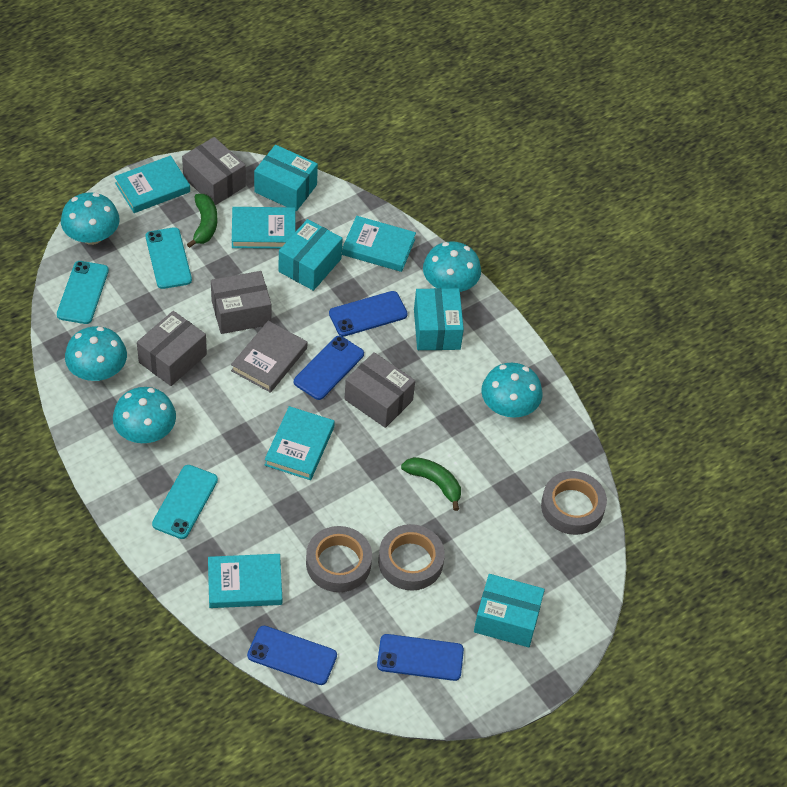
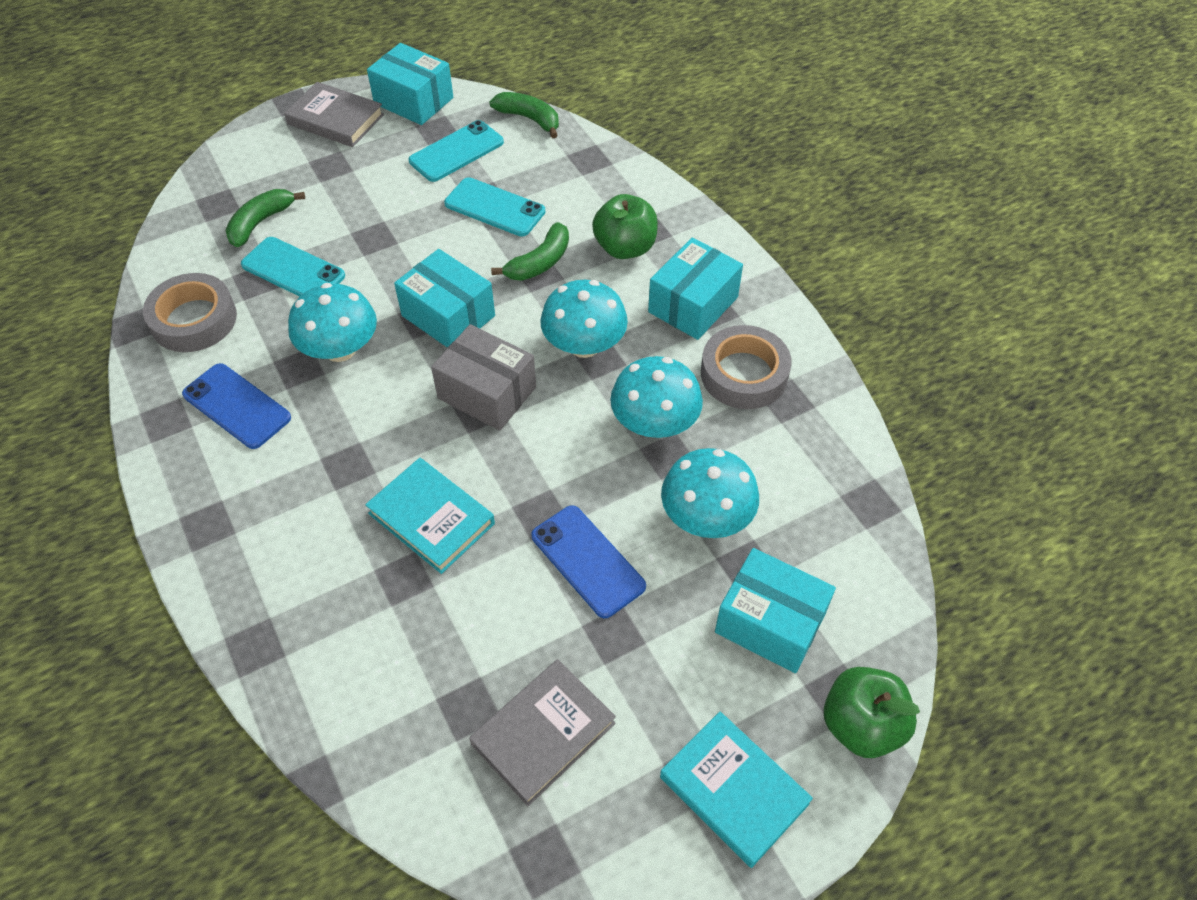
blue phone: 4 -> 2
green apple: 0 -> 2
green banana: 2 -> 3
grey book: 1 -> 2
grey box: 4 -> 1
grey tape: 3 -> 2
turquoise book: 5 -> 2
turquoise mushroom: 5 -> 4

